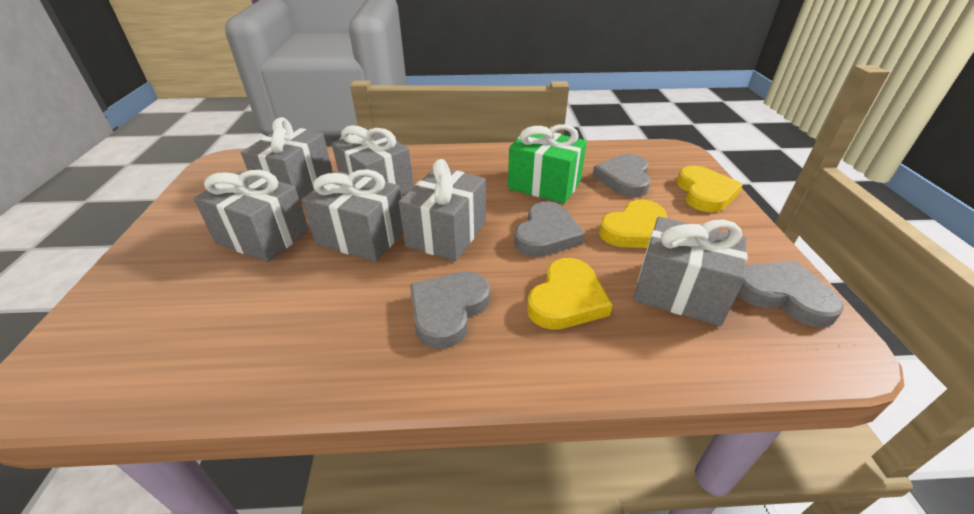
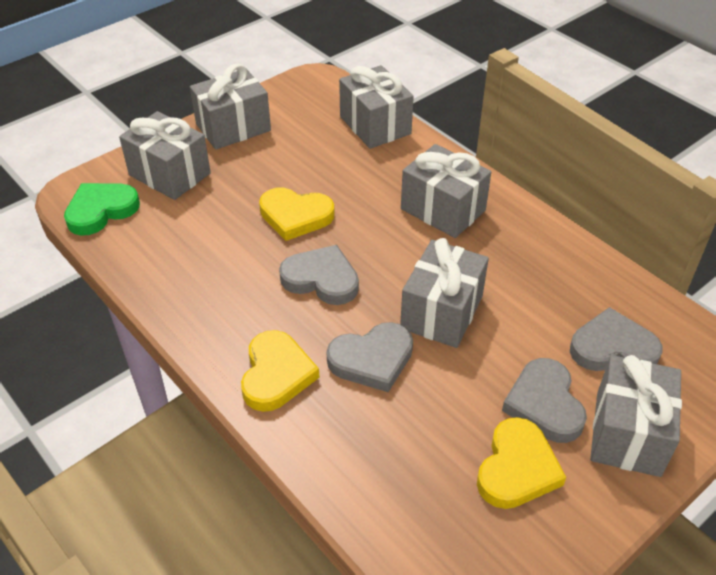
green gift: 1 -> 0
green heart: 0 -> 1

